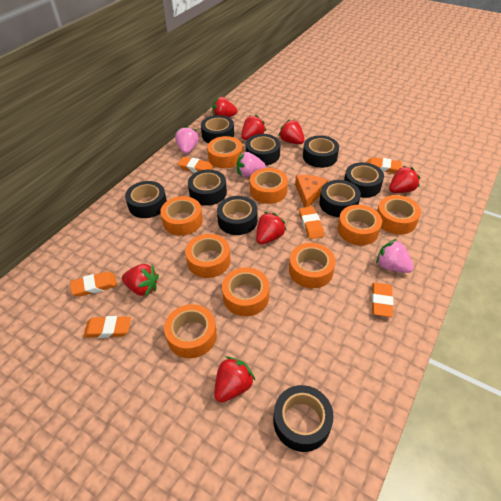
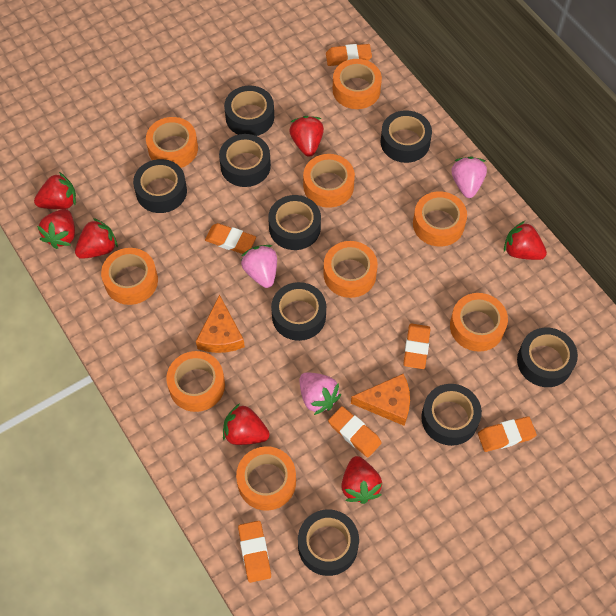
orange cheese: 1 -> 2

